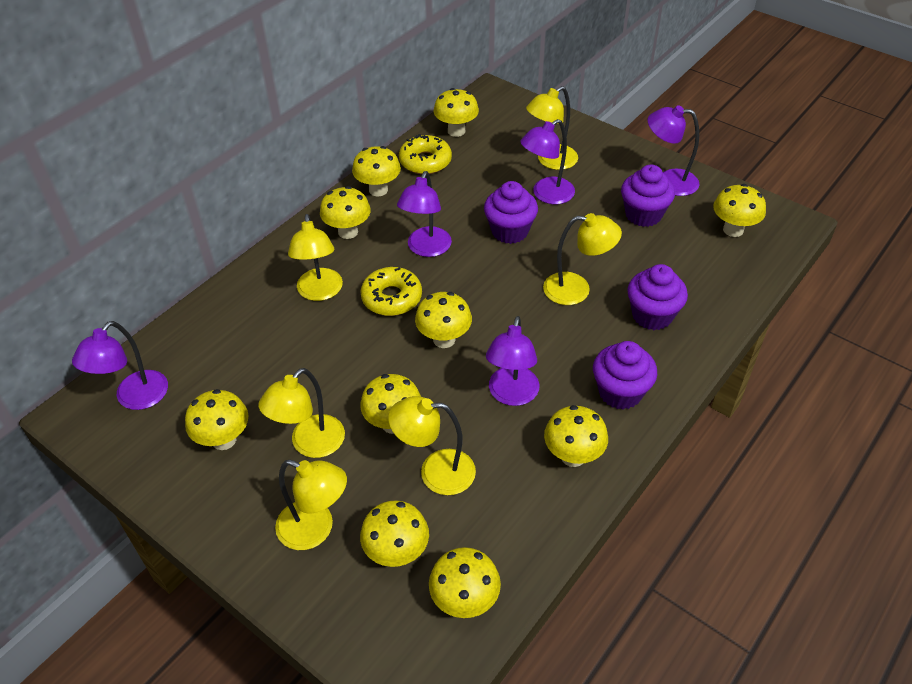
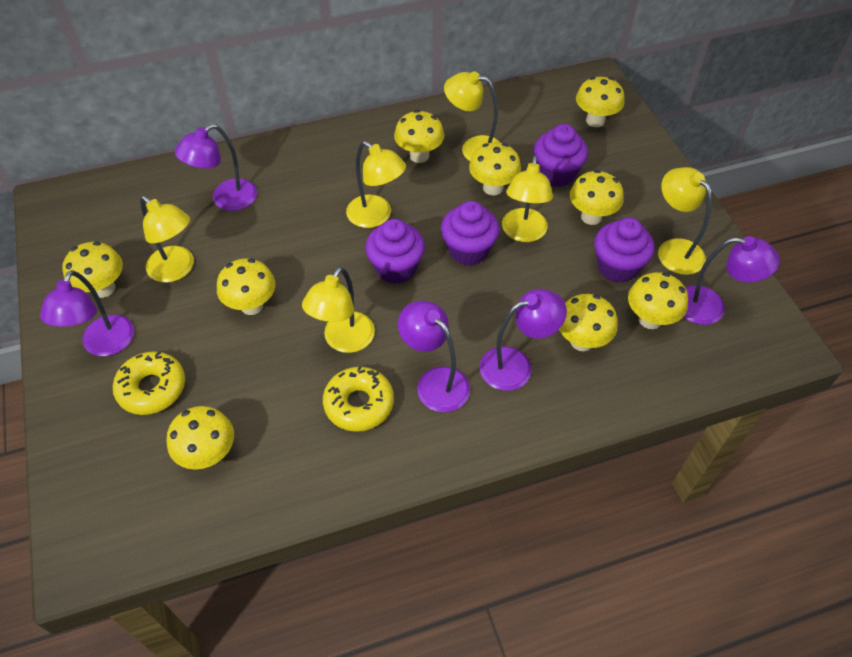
yellow mushroom: 10 -> 9

